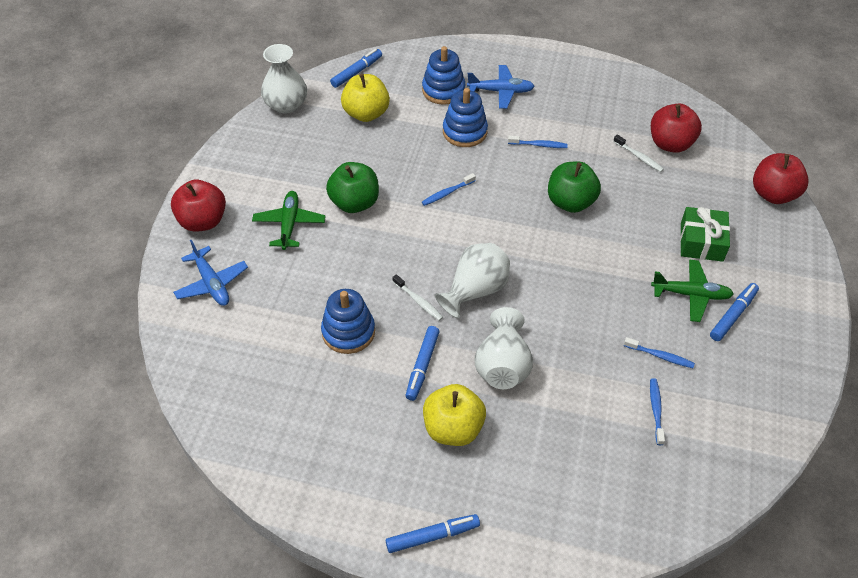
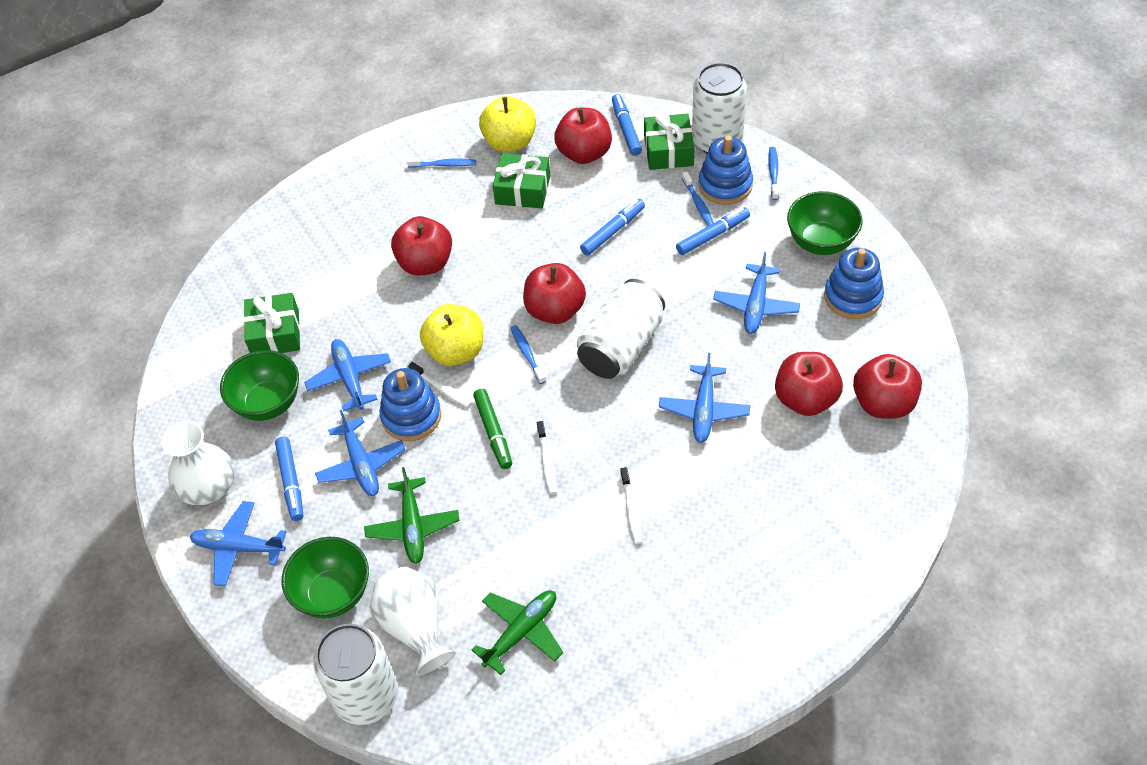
blue plane: 2 -> 5
green apple: 2 -> 0
green bowl: 0 -> 3
green gift: 1 -> 3
green marker: 0 -> 1
red apple: 3 -> 5
white can: 0 -> 3
white toothbrush: 2 -> 3
white vase: 3 -> 2

